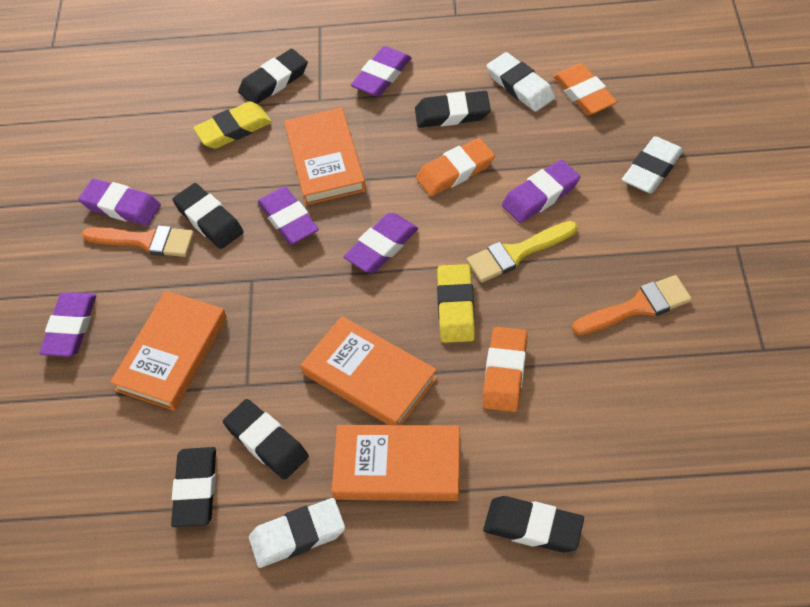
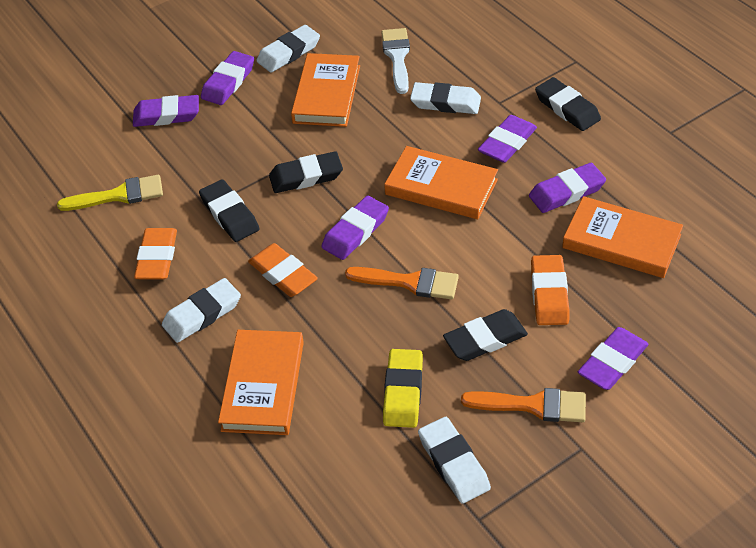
black eraser: 6 -> 4
white brush: 0 -> 1
white eraser: 3 -> 4
yellow eraser: 2 -> 1

